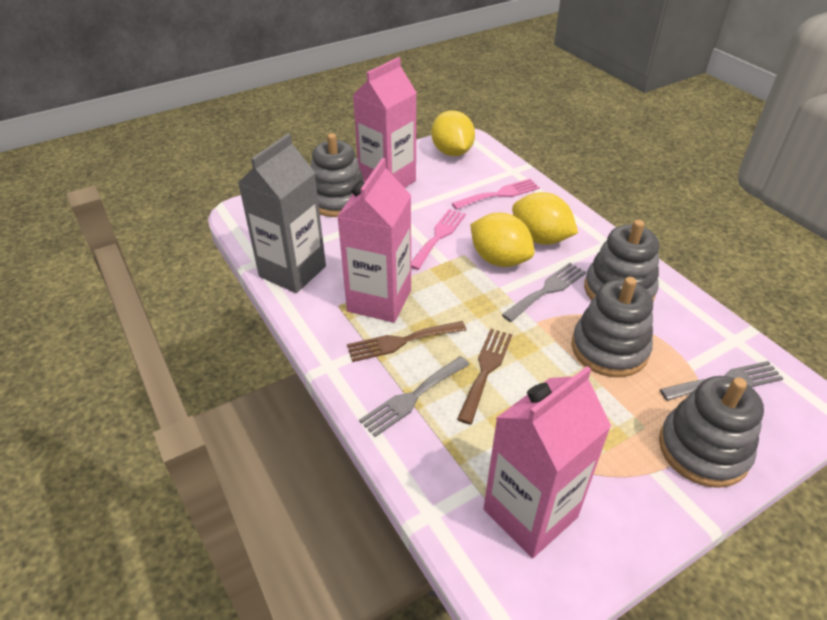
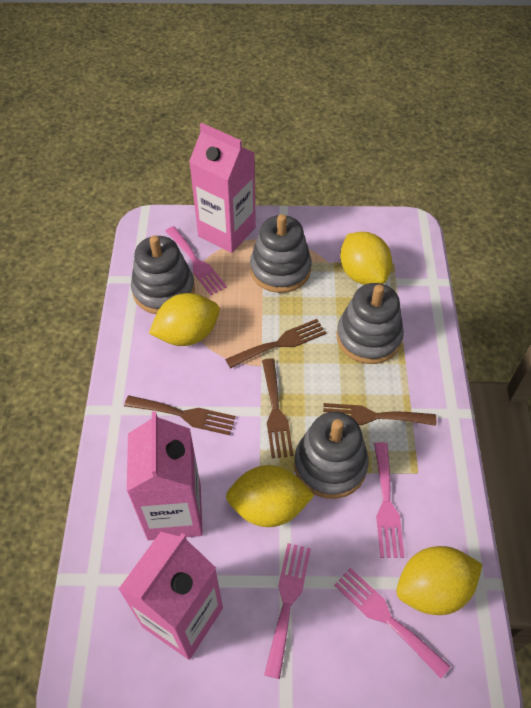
brown fork: 2 -> 4
grey carton: 1 -> 0
grey fork: 3 -> 0
pink fork: 2 -> 4
yellow lemon: 3 -> 4

